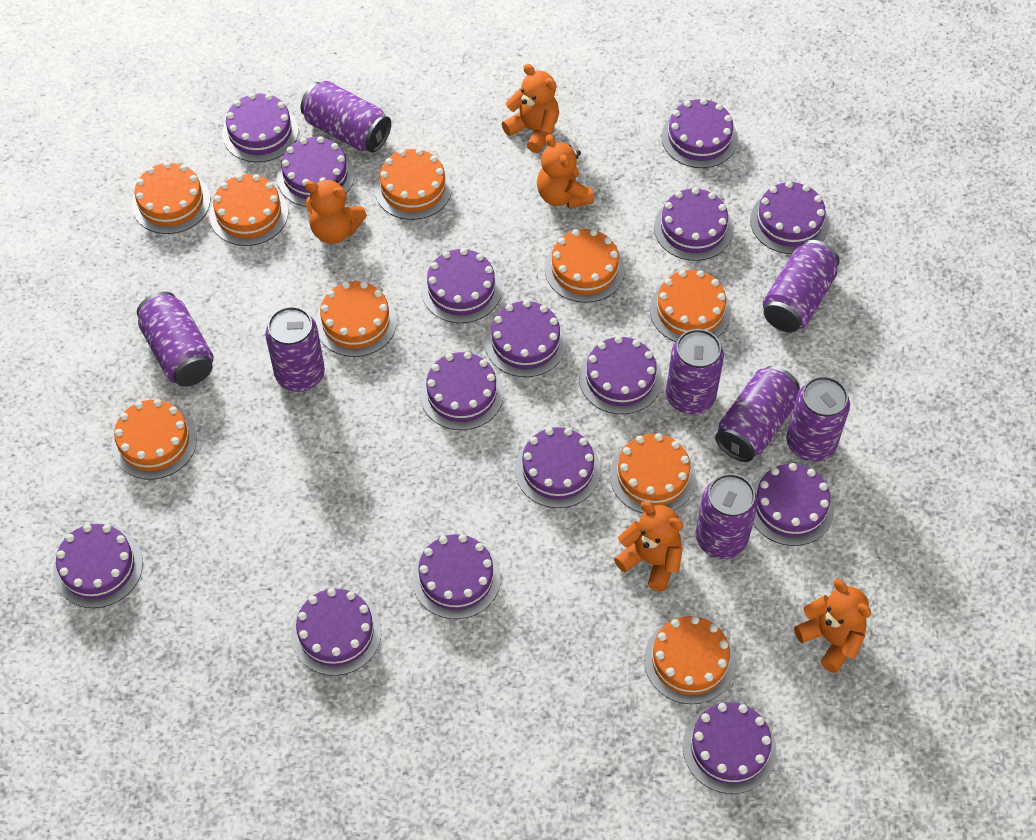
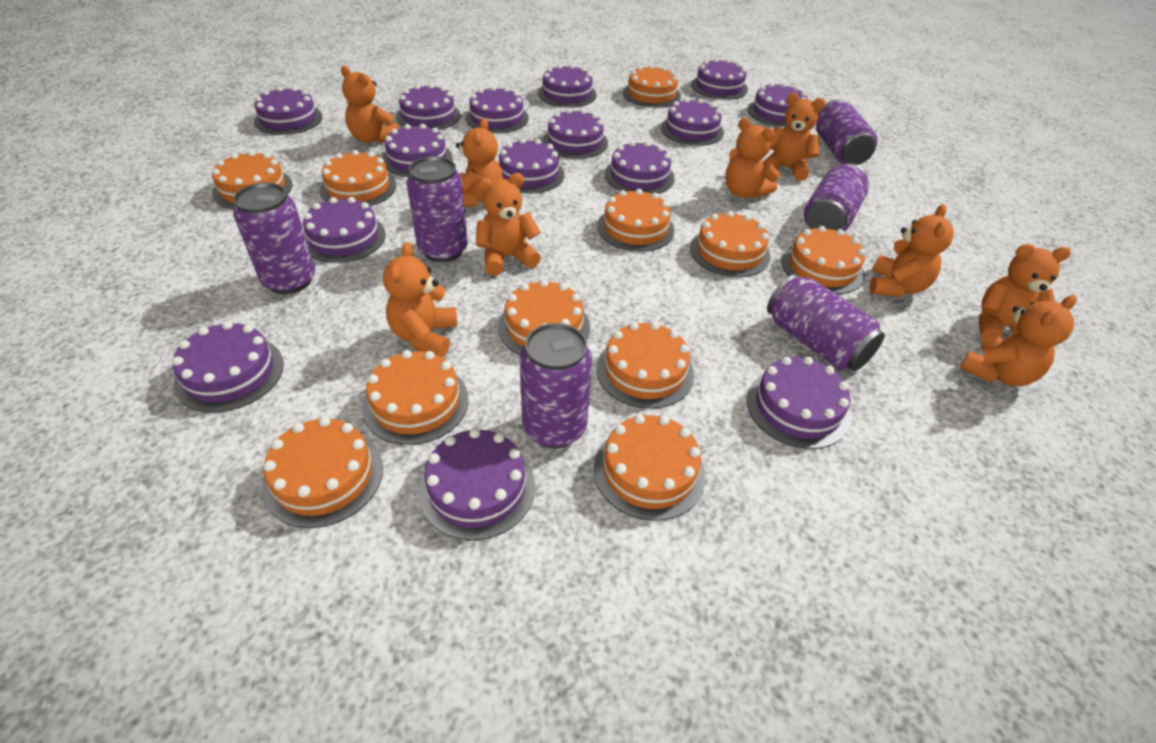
orange cake: 9 -> 11
orange teddy bear: 5 -> 9
purple can: 8 -> 6

